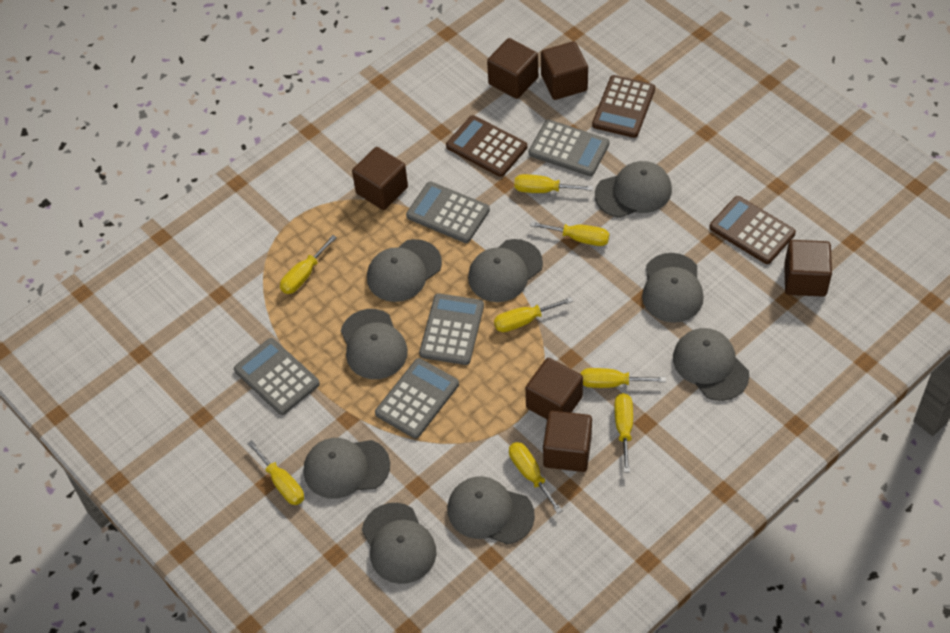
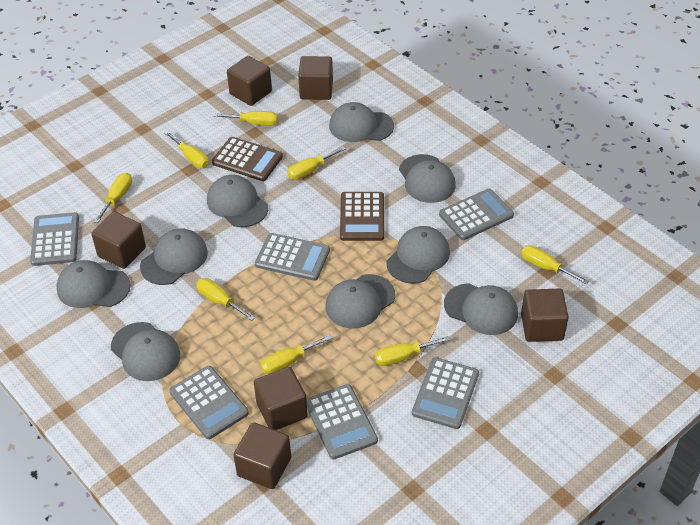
brown calculator: 3 -> 2
grey calculator: 5 -> 6

